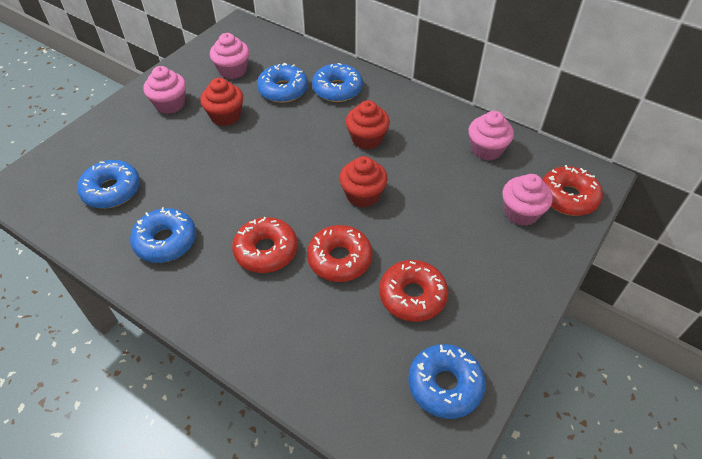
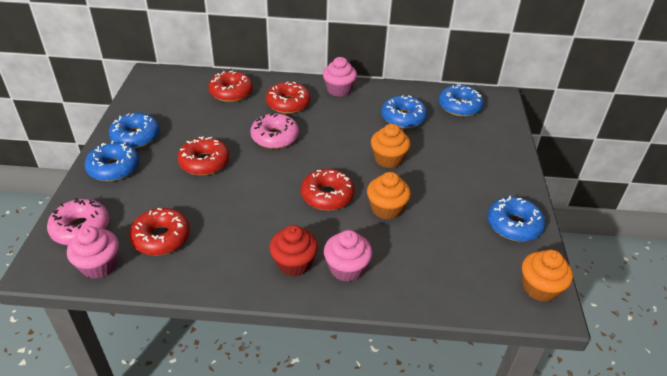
orange cupcake: 0 -> 3
pink cupcake: 4 -> 3
pink donut: 0 -> 2
red cupcake: 3 -> 1
red donut: 4 -> 5

